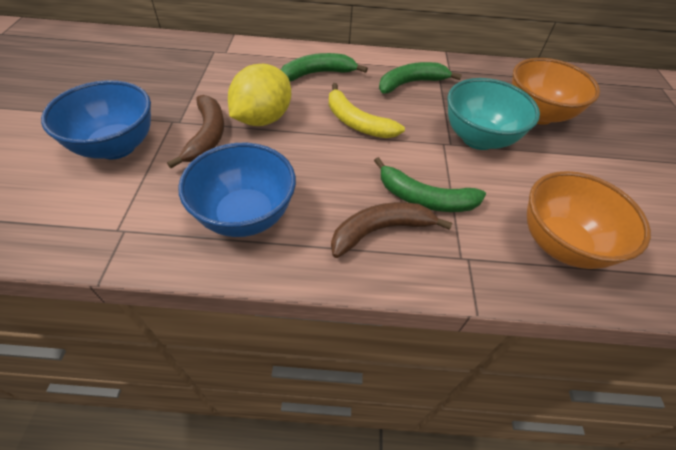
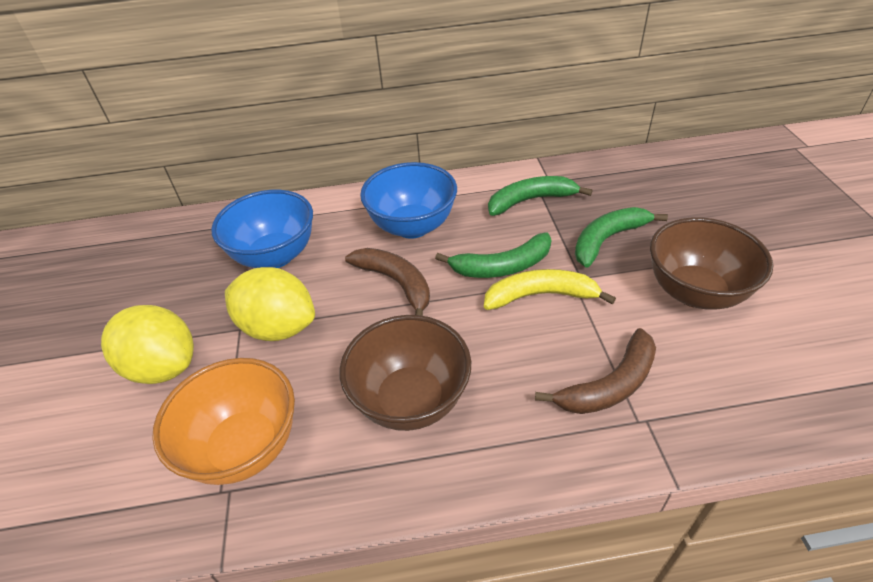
brown bowl: 0 -> 2
orange bowl: 2 -> 1
turquoise bowl: 1 -> 0
yellow lemon: 1 -> 2

